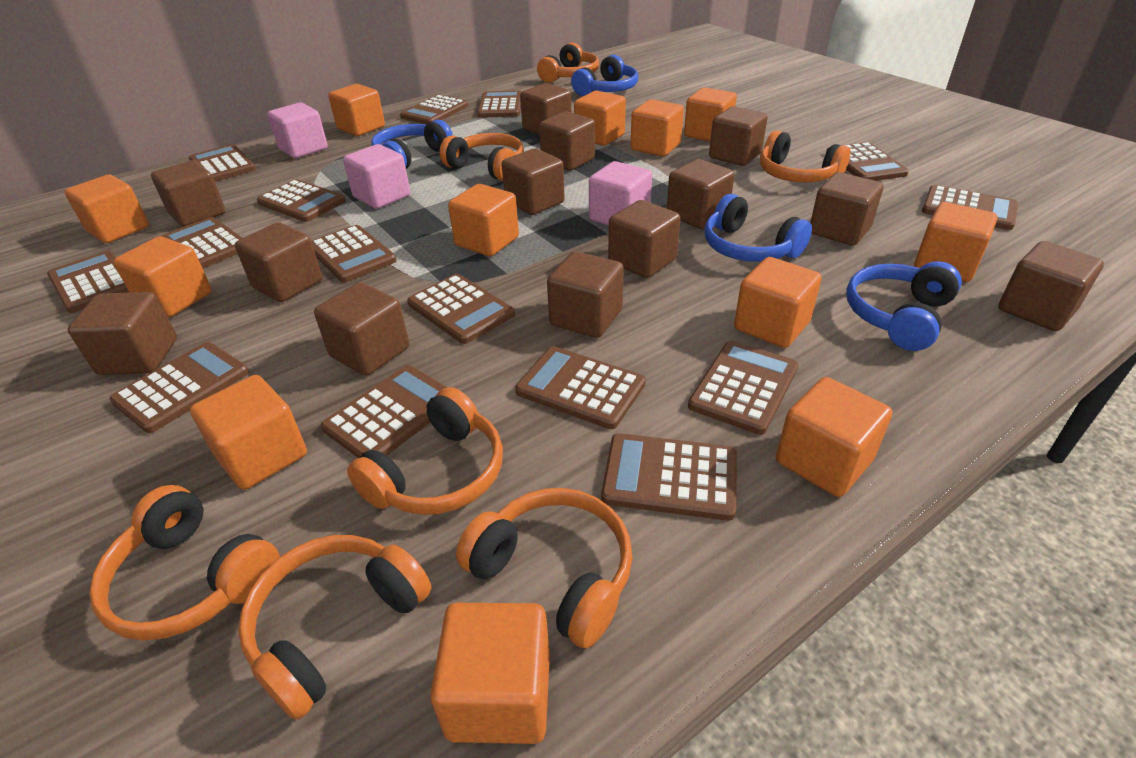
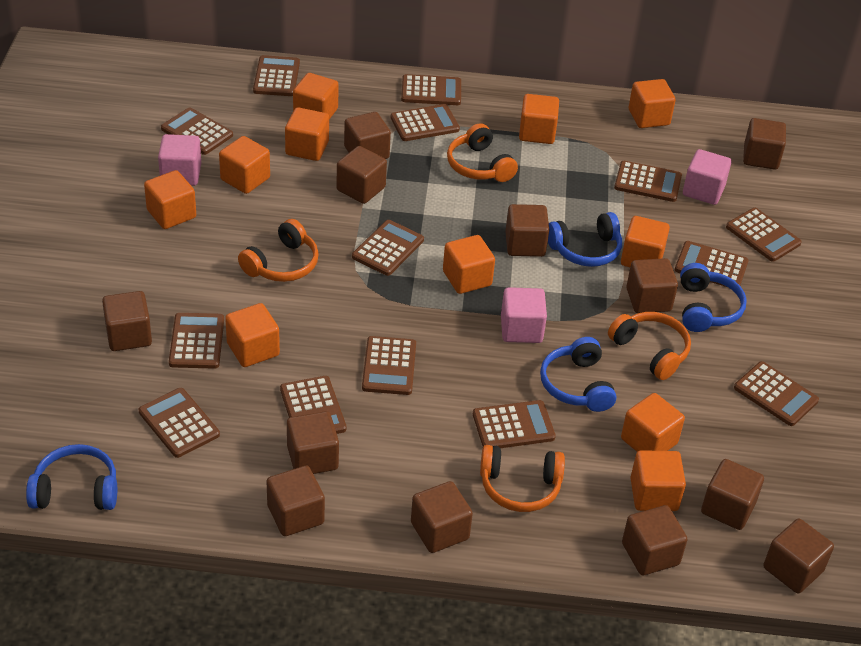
brown calculator: 15 -> 14
brown cube: 13 -> 12
orange cube: 12 -> 11
orange headphones: 7 -> 4

